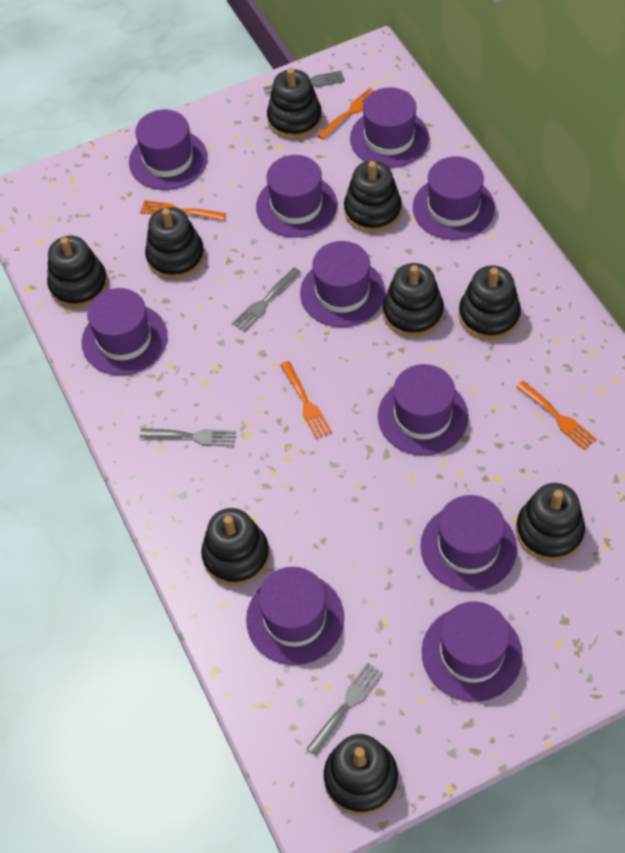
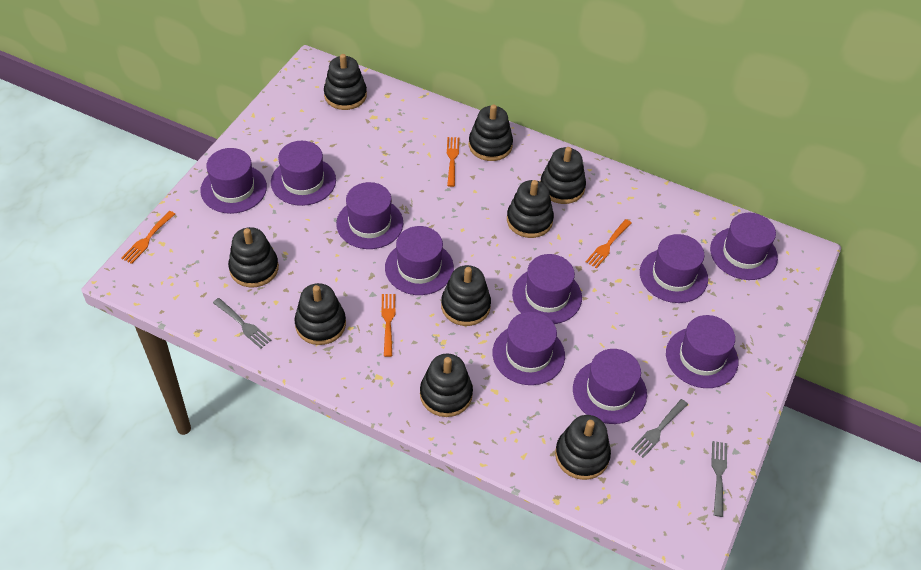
grey fork: 4 -> 3

